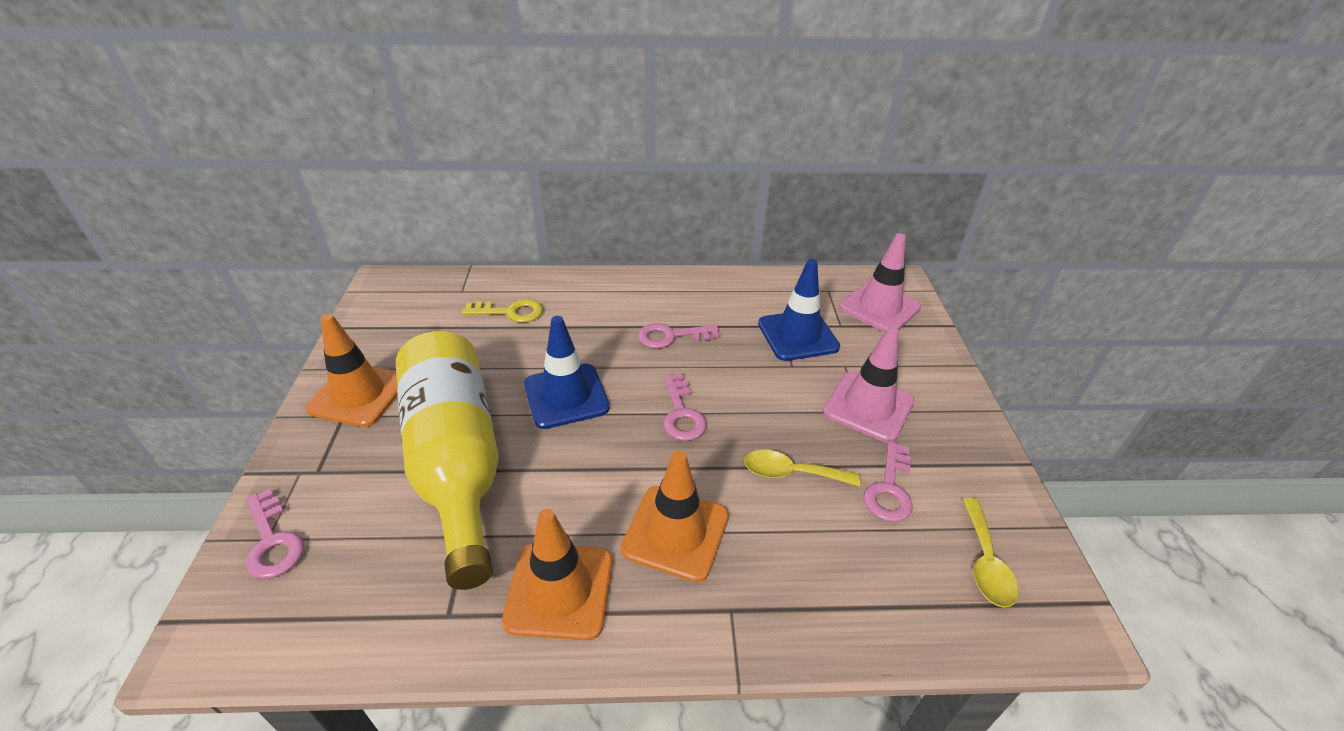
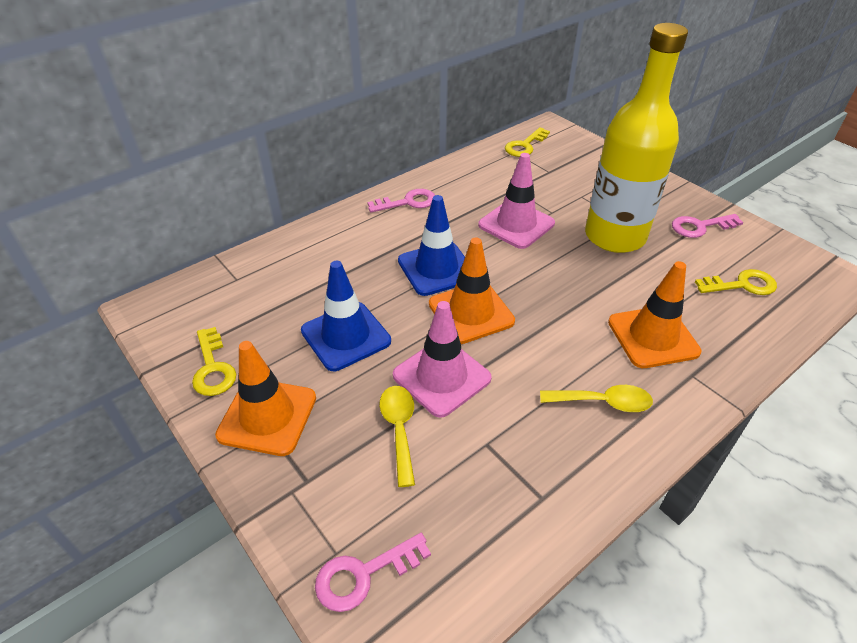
pink key: 4 -> 3
yellow key: 1 -> 3

